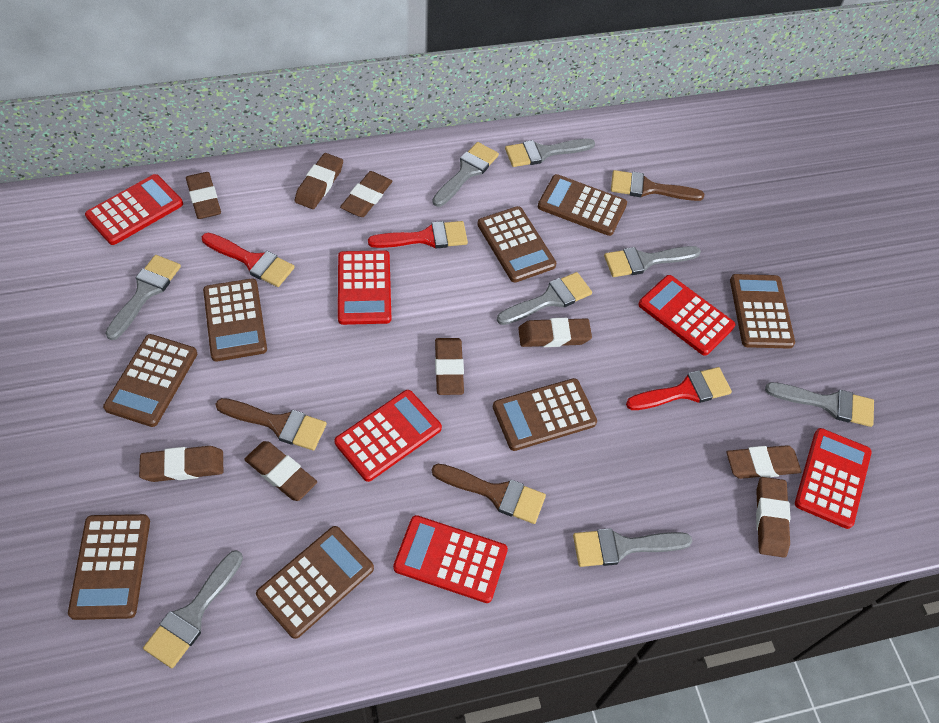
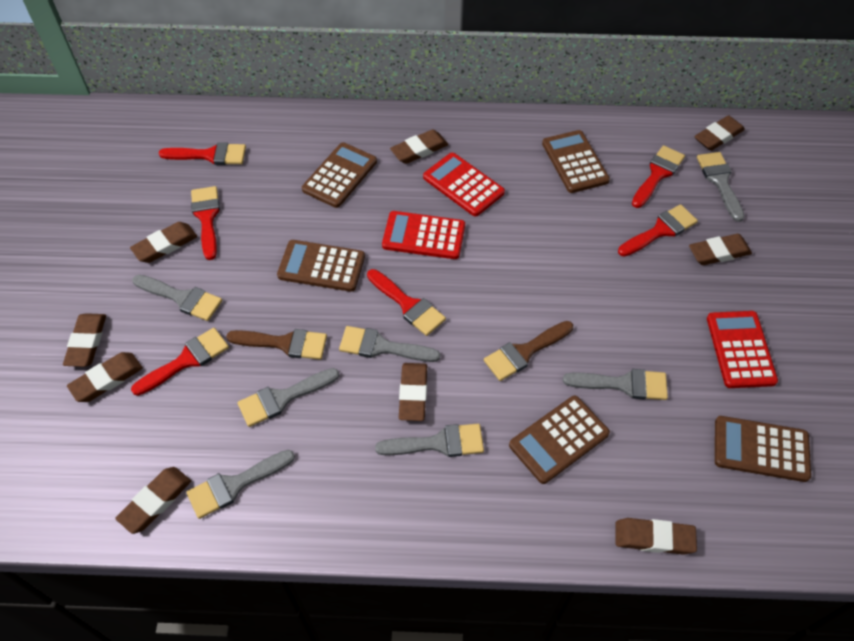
brown brush: 3 -> 2
brown calculator: 8 -> 5
grey brush: 8 -> 7
red brush: 3 -> 6
red calculator: 6 -> 3

